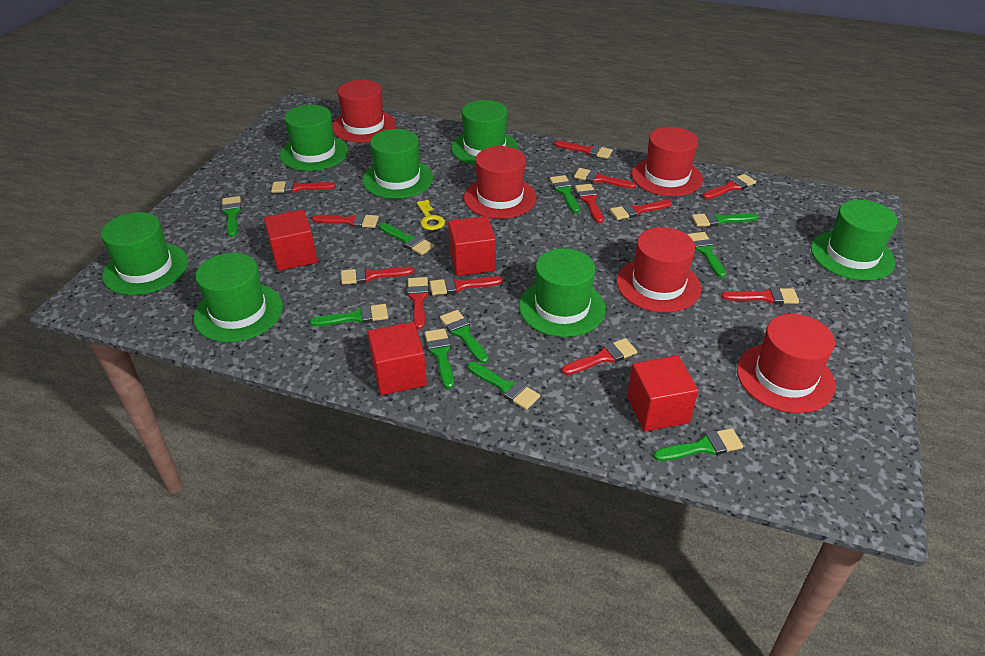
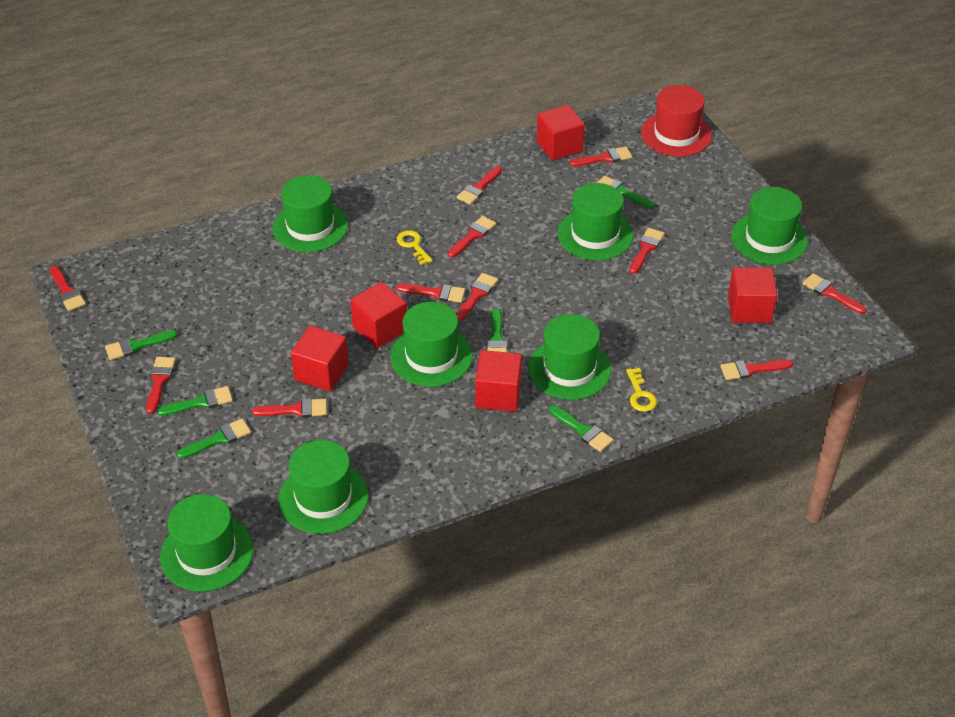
green brush: 10 -> 6
red brush: 12 -> 11
red cube: 4 -> 5
red hat: 5 -> 1
yellow key: 1 -> 2

